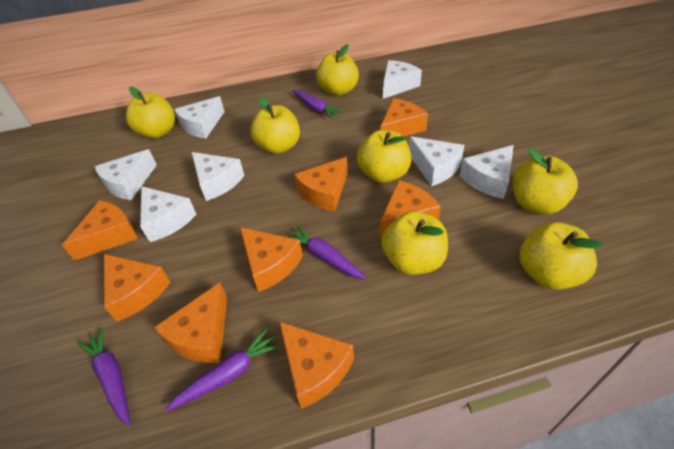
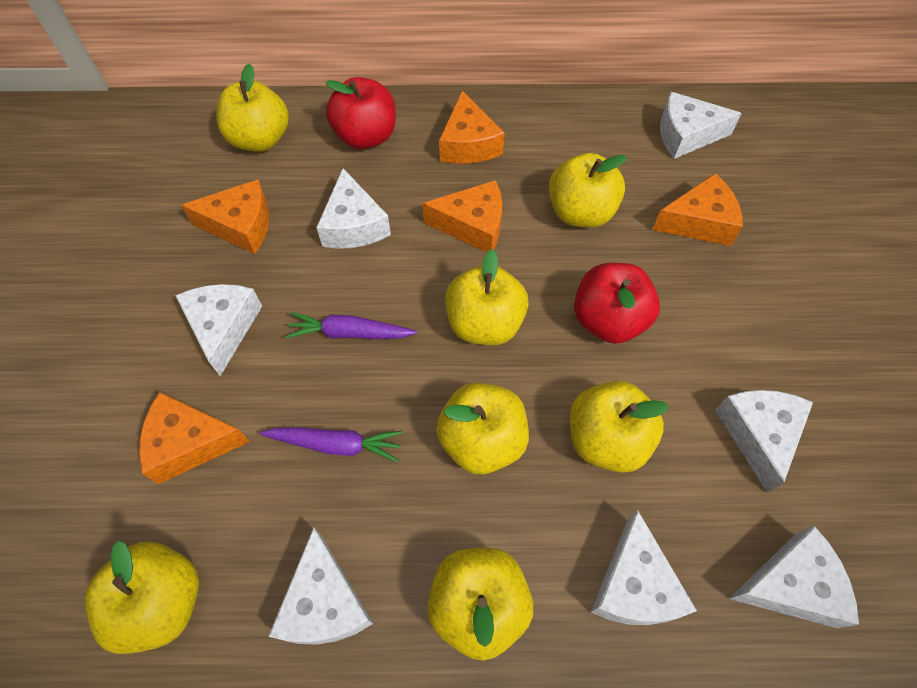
orange cheese: 8 -> 5
purple carrot: 4 -> 2
red apple: 0 -> 2

